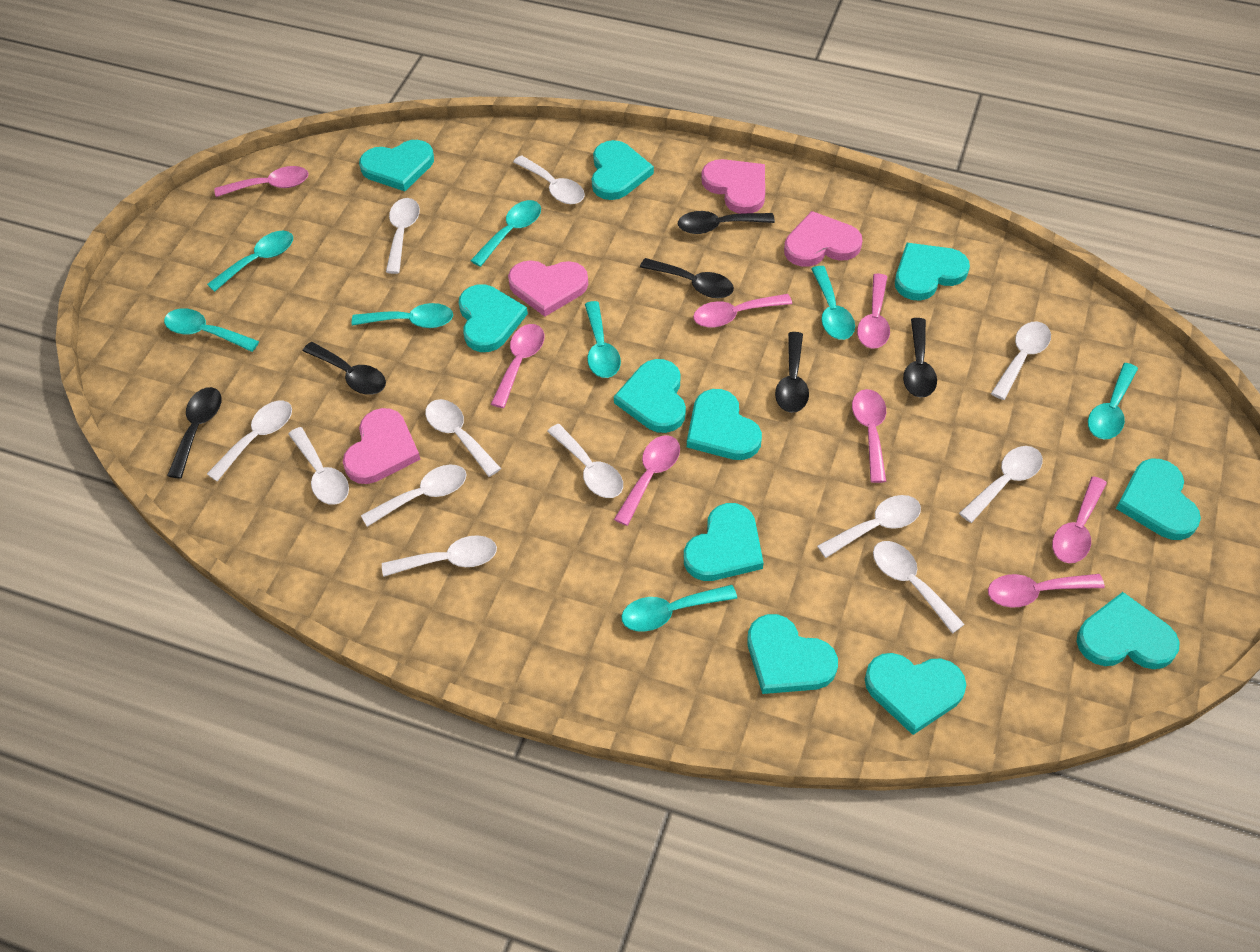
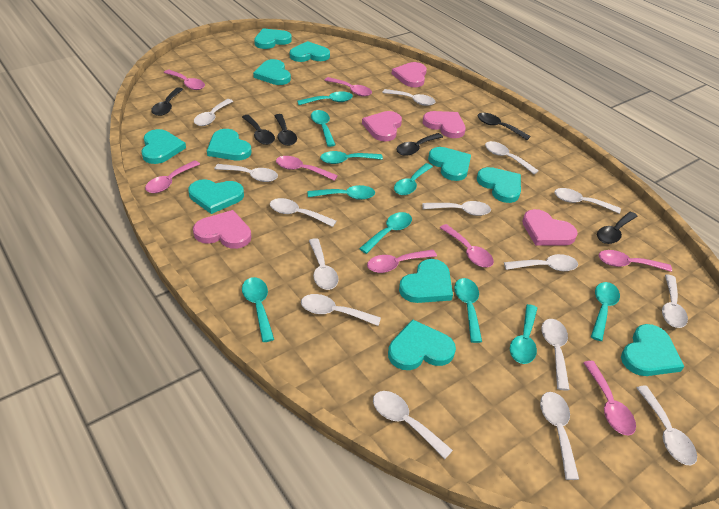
pink heart: 4 -> 5
turquoise spoon: 8 -> 10
white spoon: 12 -> 15

